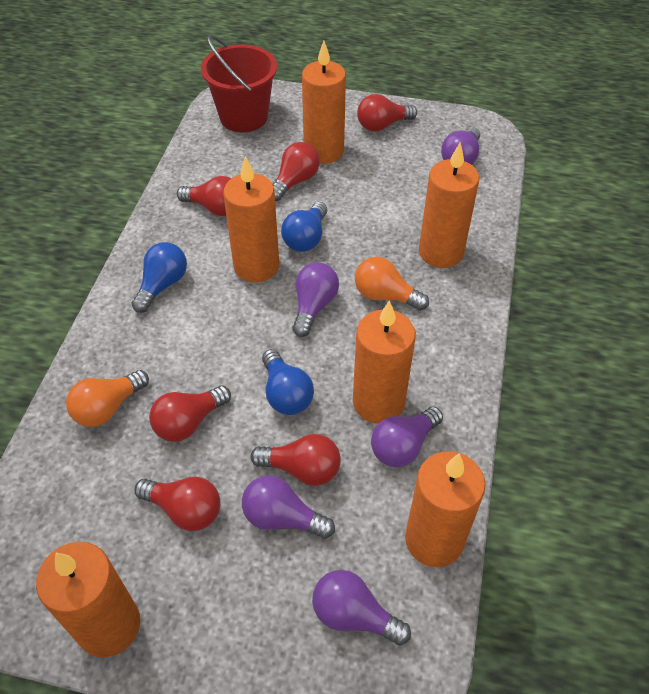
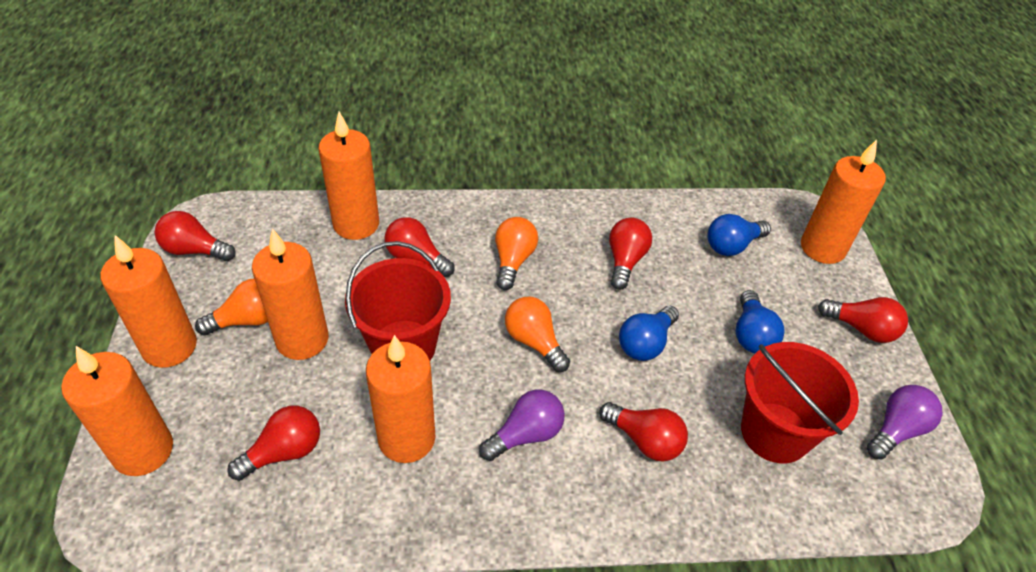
orange light bulb: 2 -> 3
purple light bulb: 5 -> 2
red bucket: 1 -> 2

